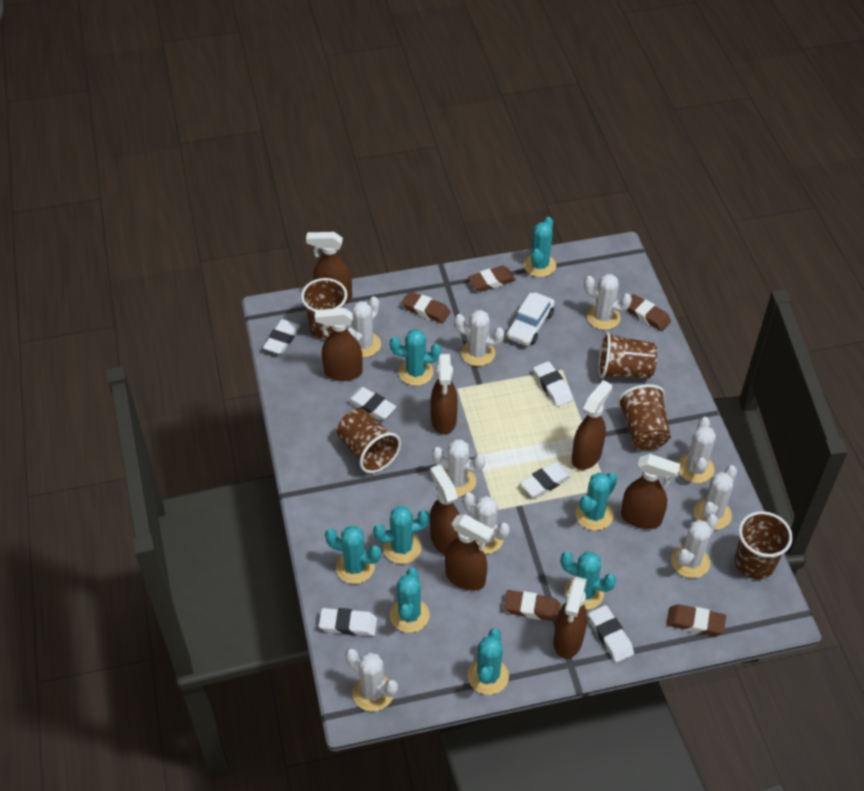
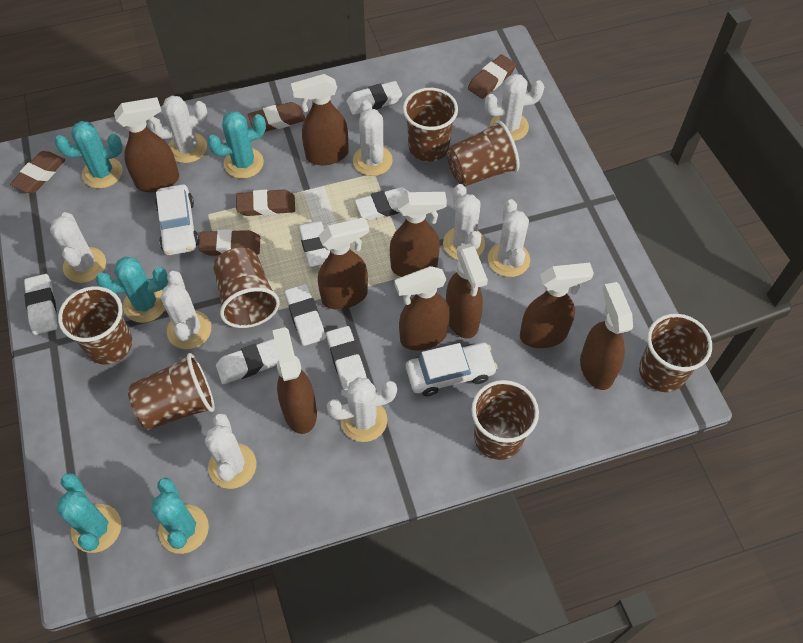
brown cup: 5 -> 7
brown spray bottle: 8 -> 9
turquoise cactus: 8 -> 5
white car: 1 -> 2
white eraser: 6 -> 7

